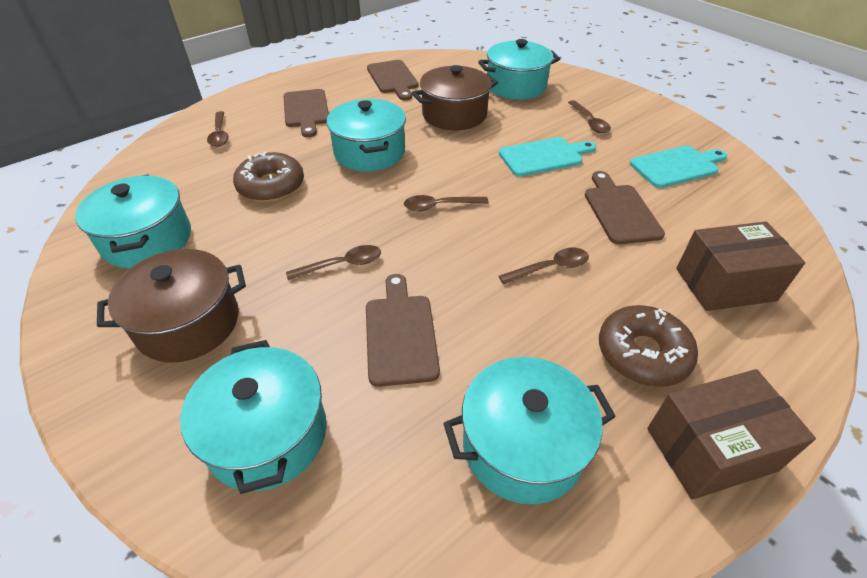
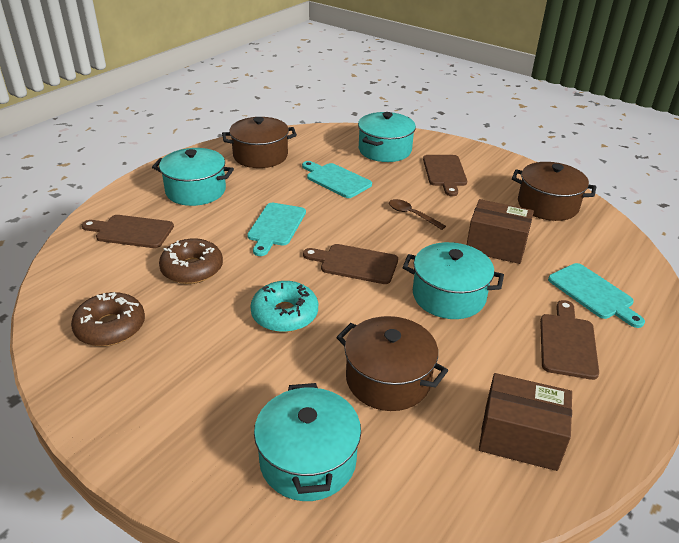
brown pot: 2 -> 3
brown spoon: 5 -> 1
turquoise cutting board: 2 -> 3
turquoise donut: 0 -> 1
turquoise pot: 5 -> 4

